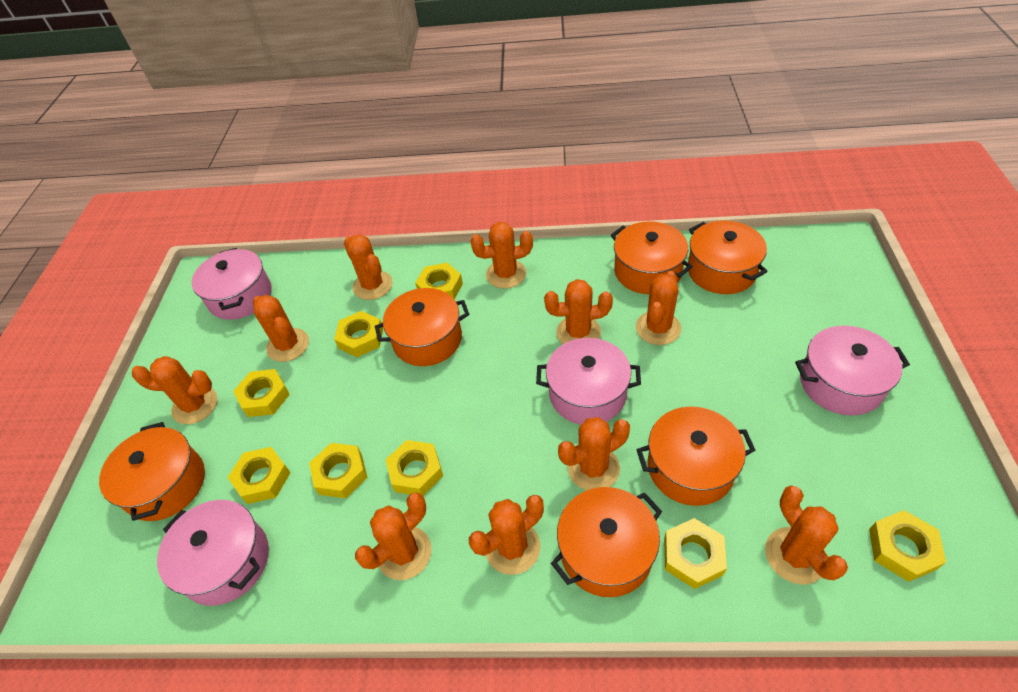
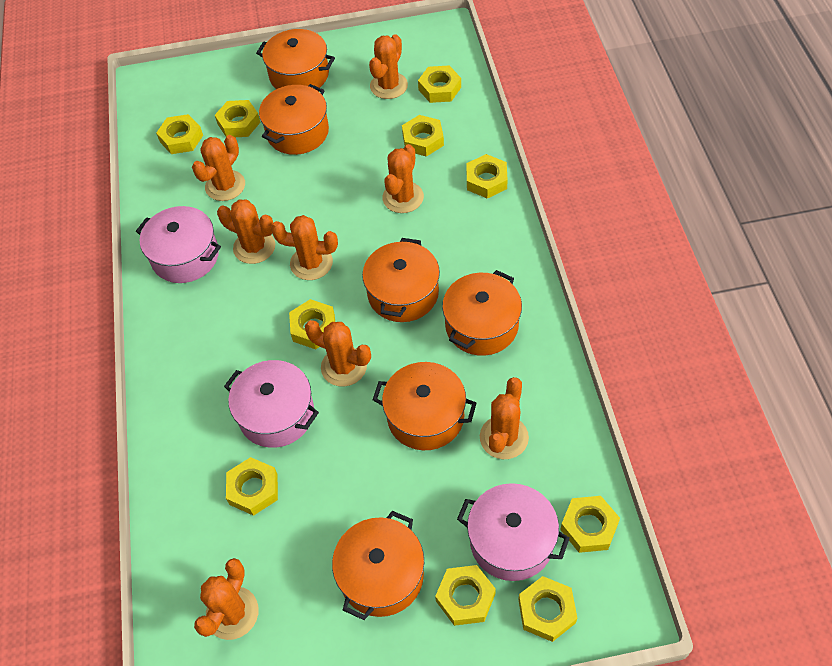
orange cactus: 10 -> 8
pink pot: 4 -> 3
yellow nut: 8 -> 10

